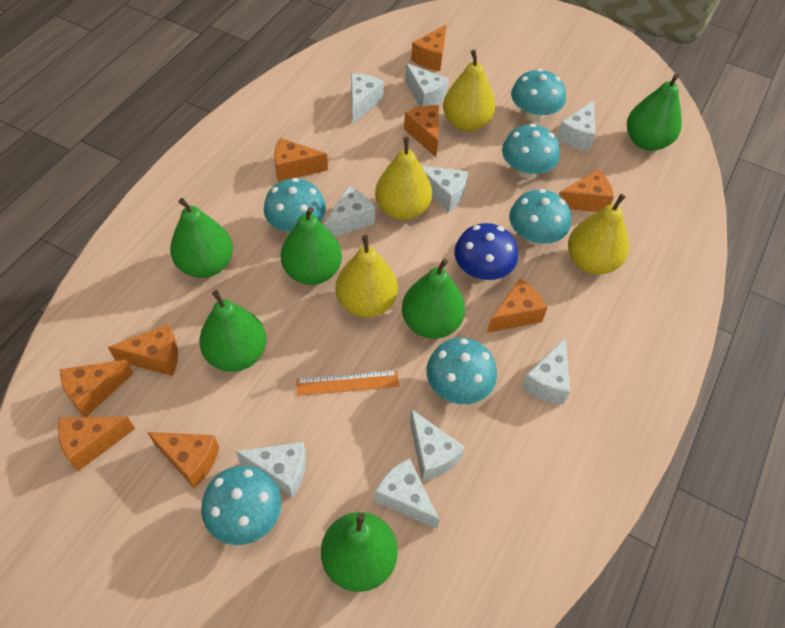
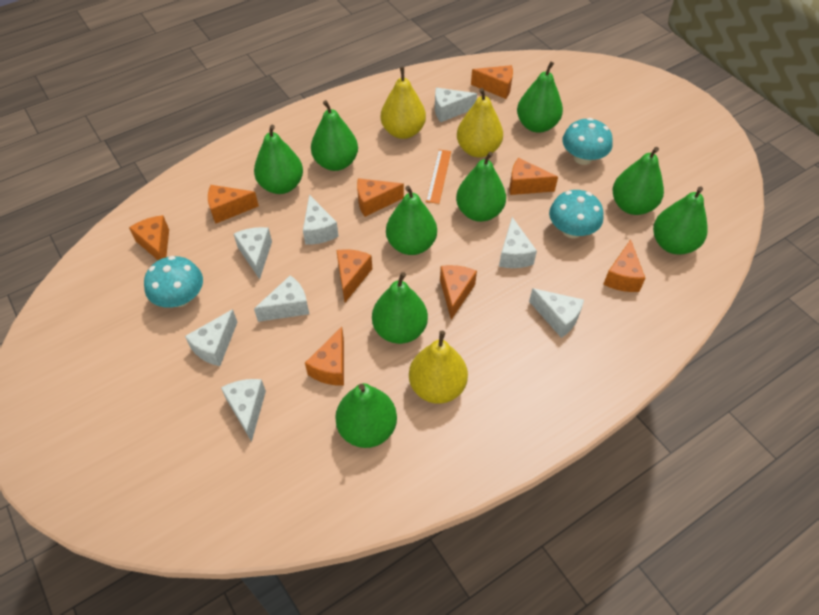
blue mushroom: 1 -> 0
green pear: 6 -> 9
turquoise mushroom: 6 -> 3
white cheese: 9 -> 8
yellow pear: 4 -> 3

